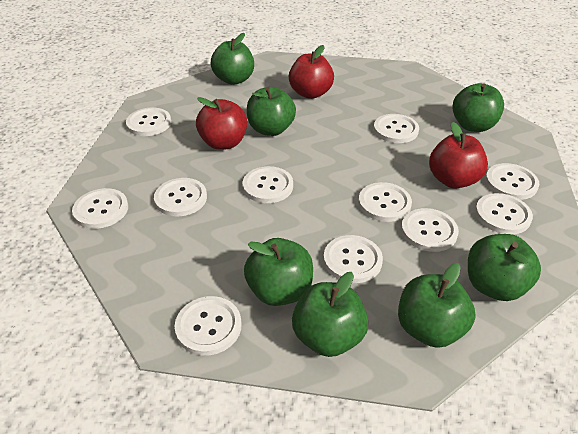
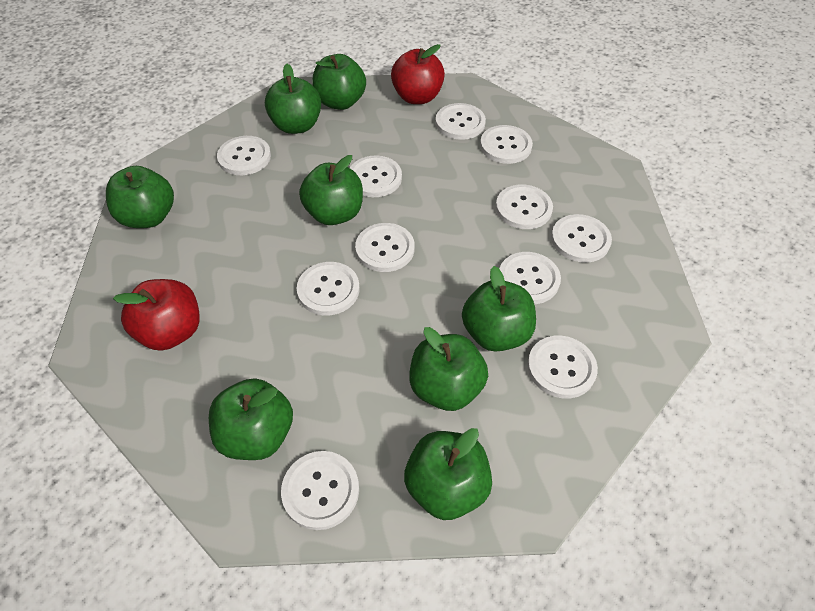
green apple: 7 -> 8
red apple: 3 -> 2

